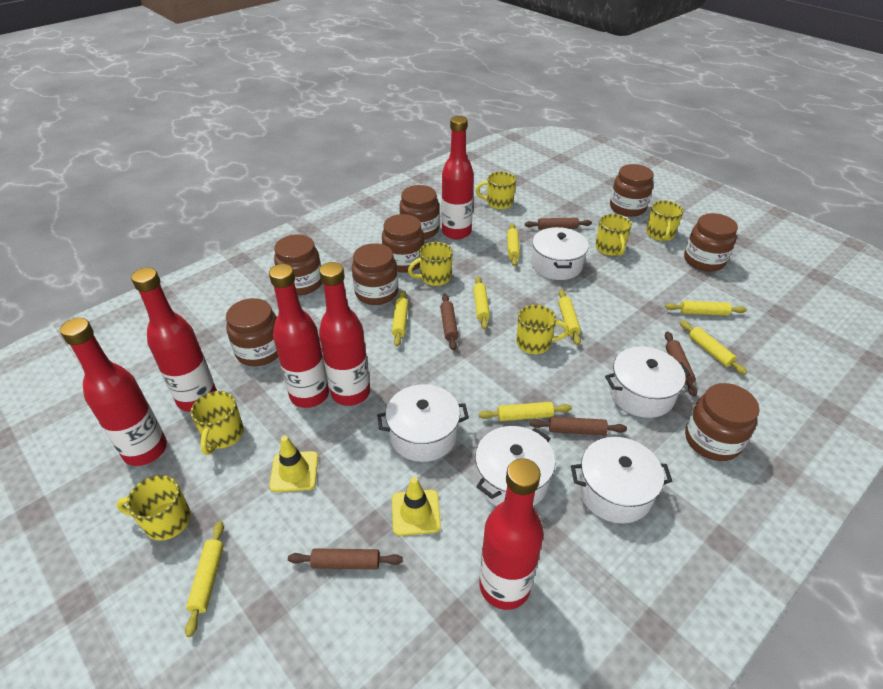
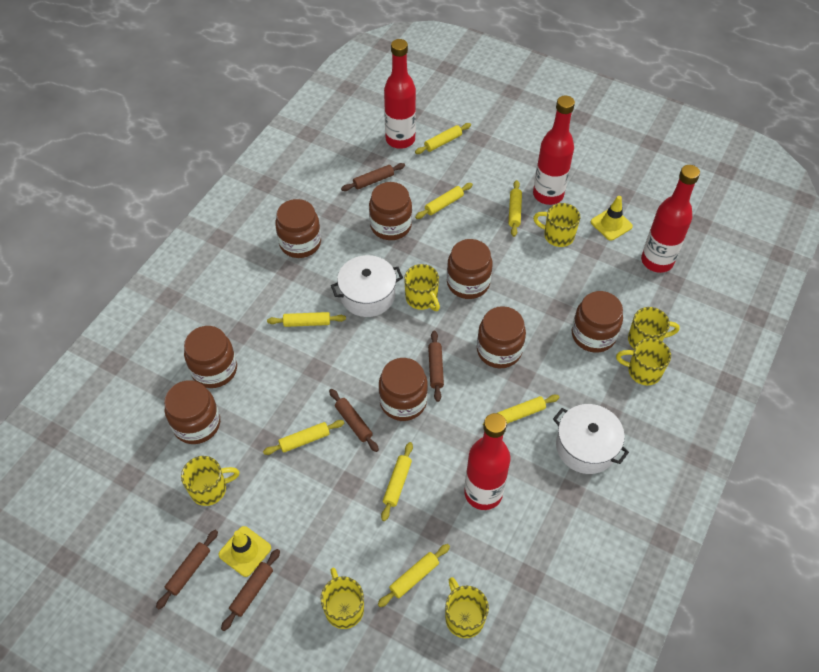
red bottle: 6 -> 4
white pot: 5 -> 2

